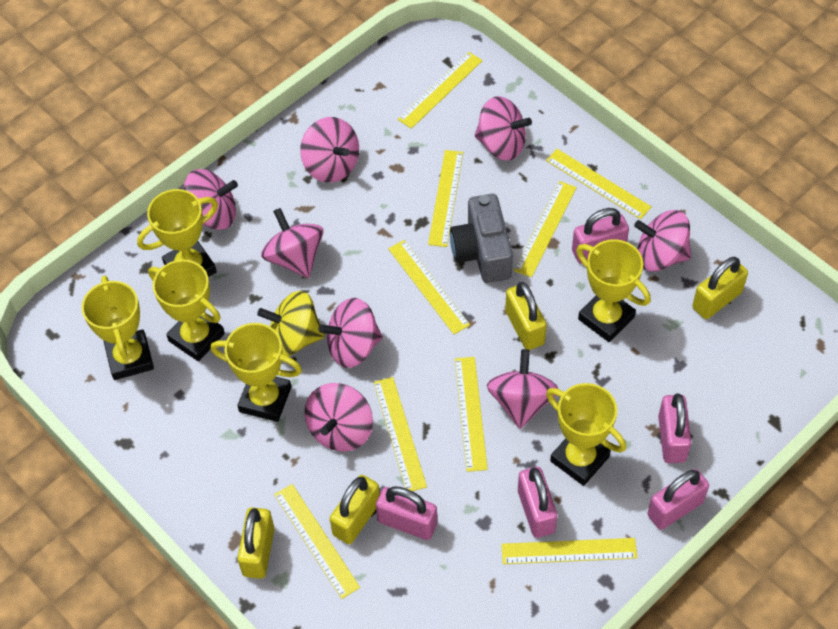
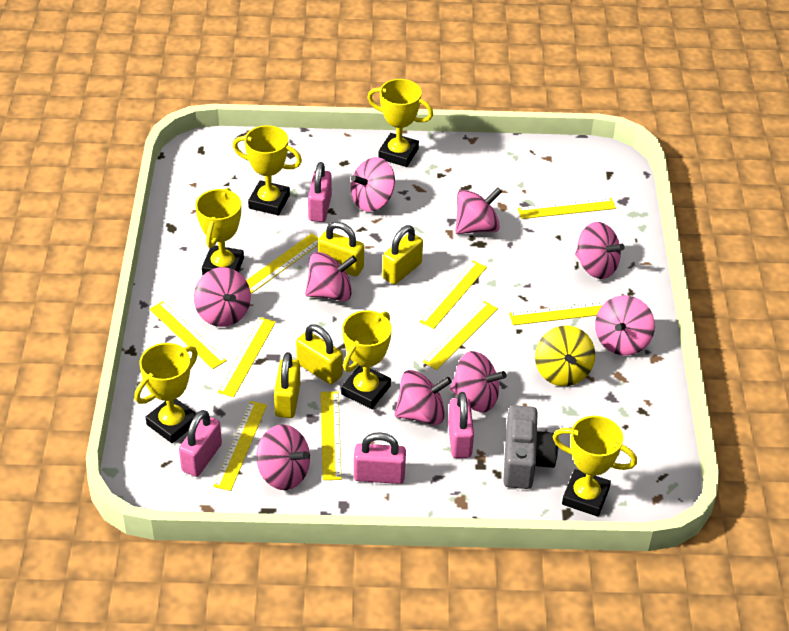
pink padlock: 5 -> 4
pink spinning top: 8 -> 9

